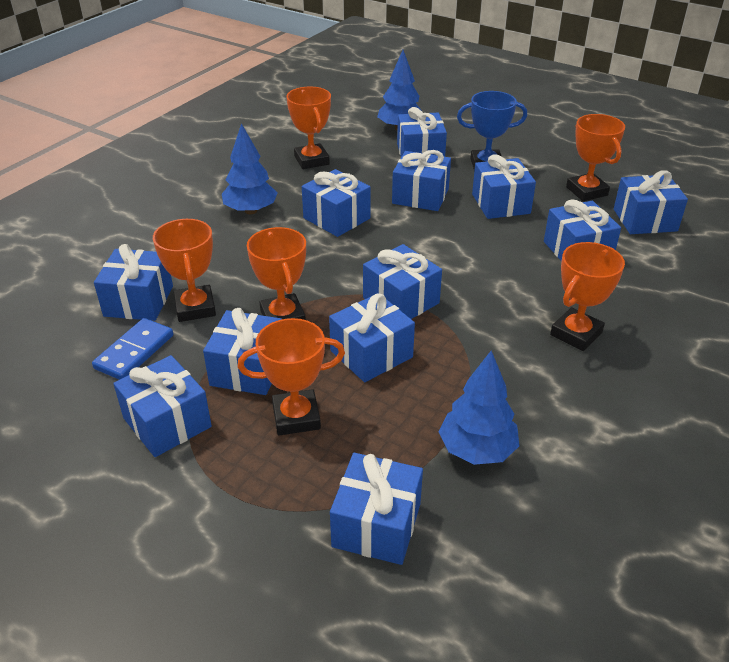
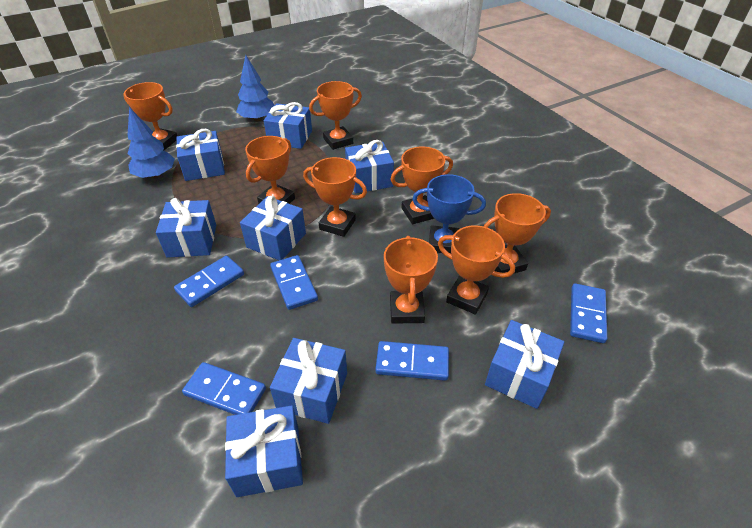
blue domino: 1 -> 5
blue gift: 12 -> 8
blue tree: 3 -> 2
orange trophy: 6 -> 8

